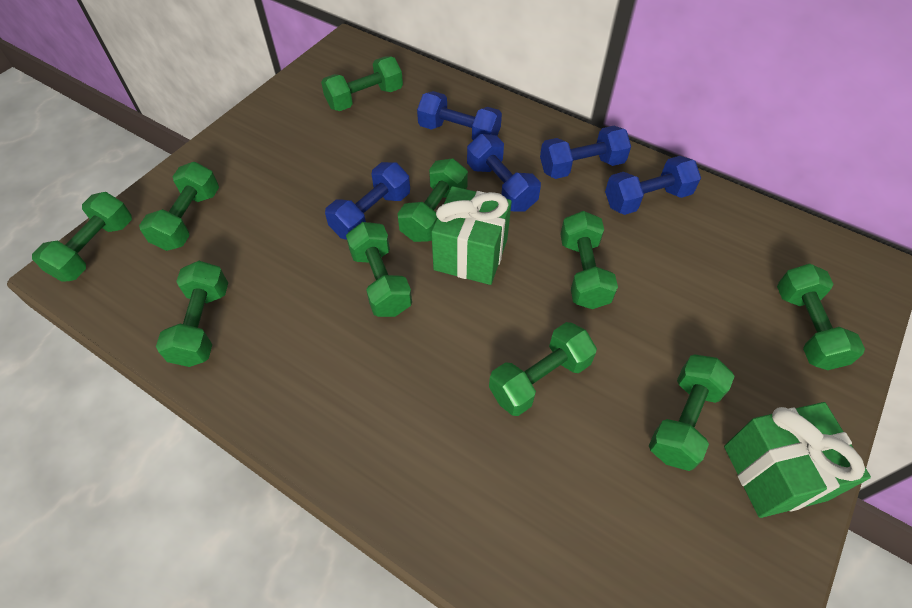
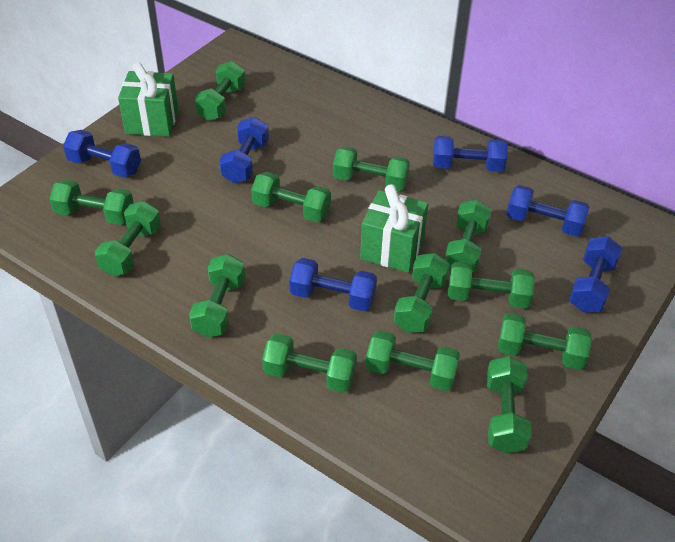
blue dumbbell: 5 -> 6
green dumbbell: 10 -> 13

